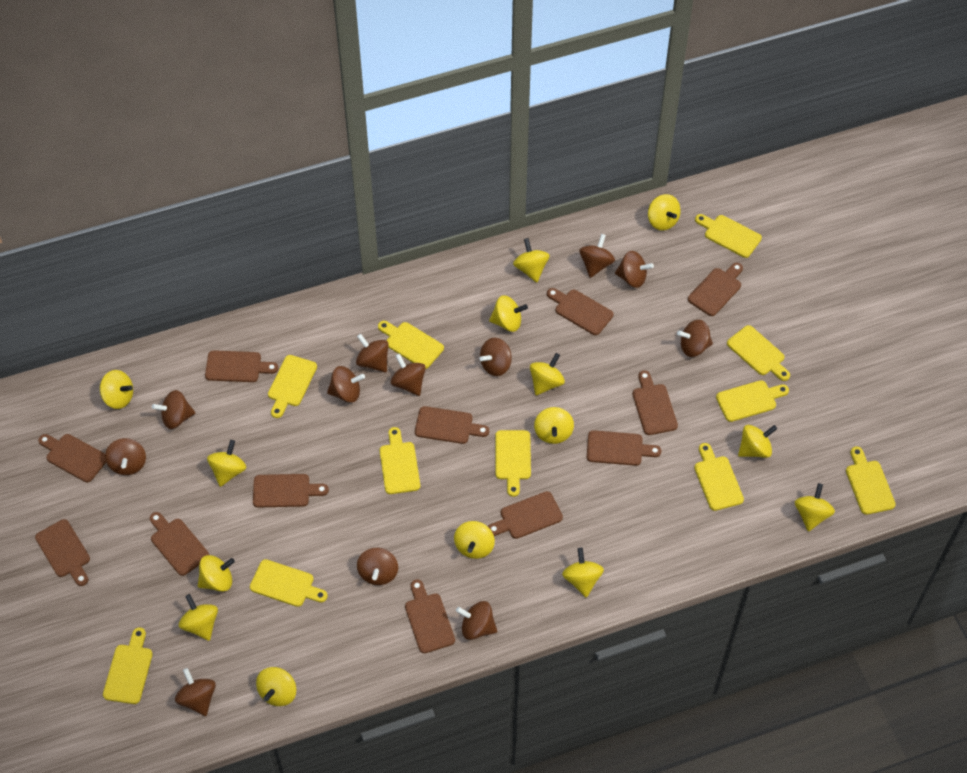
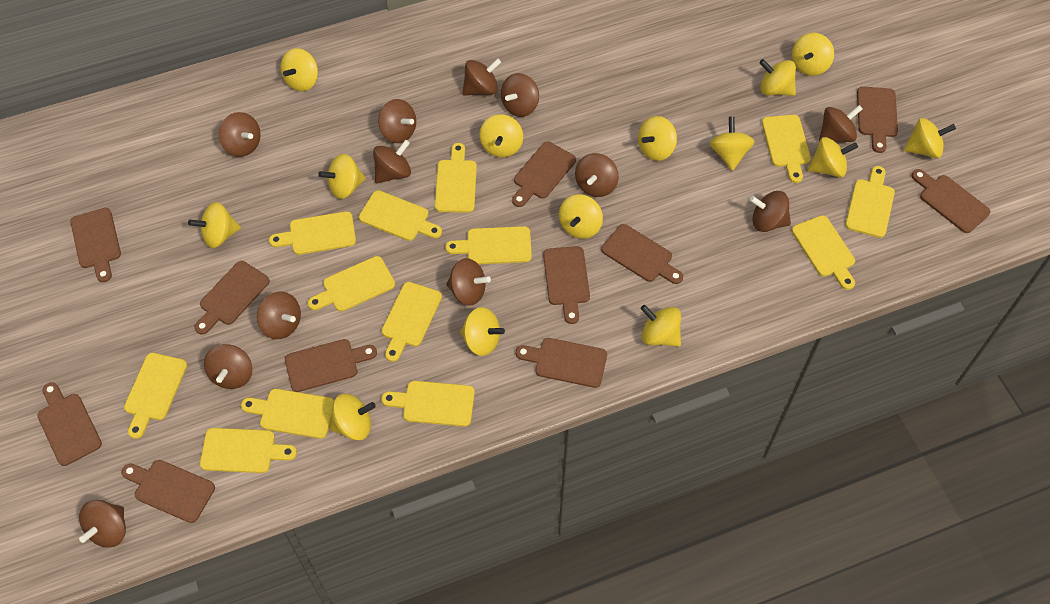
brown cutting board: 12 -> 11
yellow cutting board: 11 -> 13

